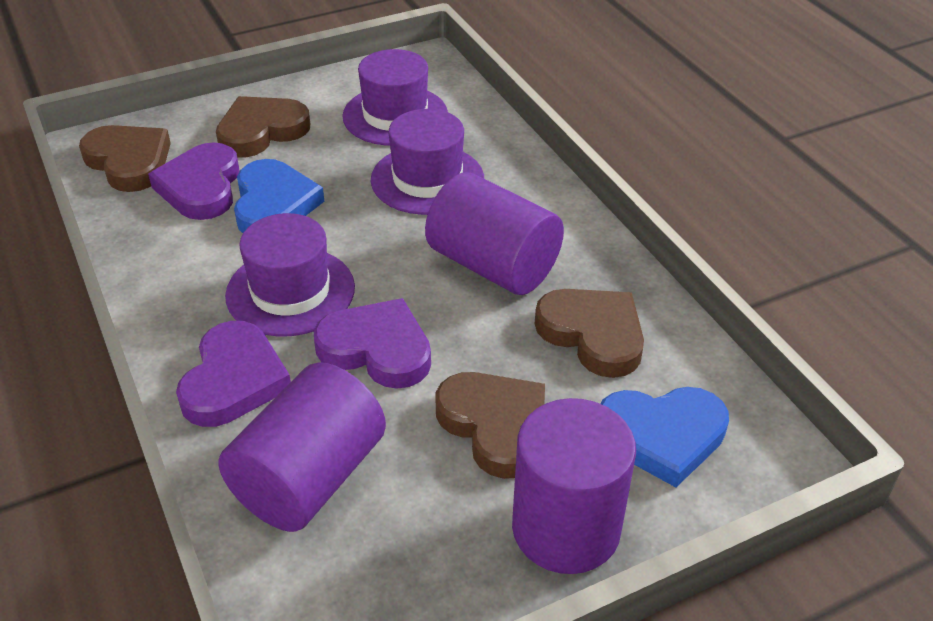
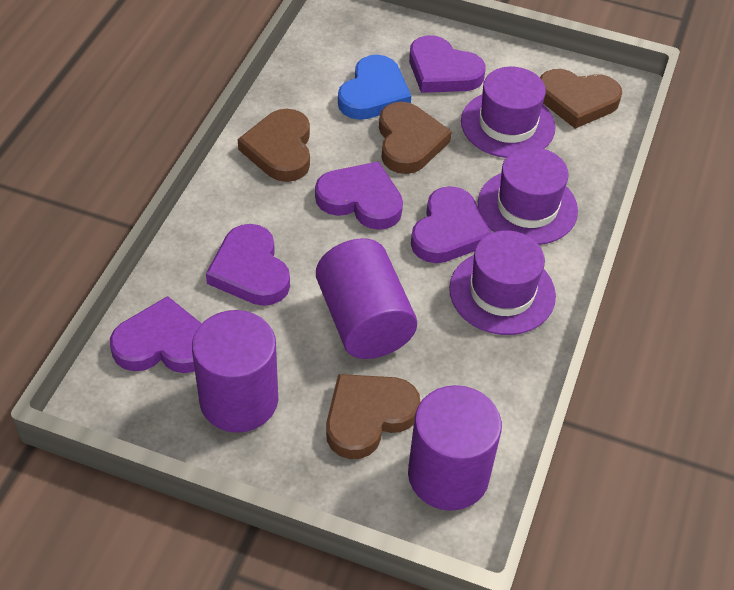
blue heart: 2 -> 1
purple heart: 3 -> 5

